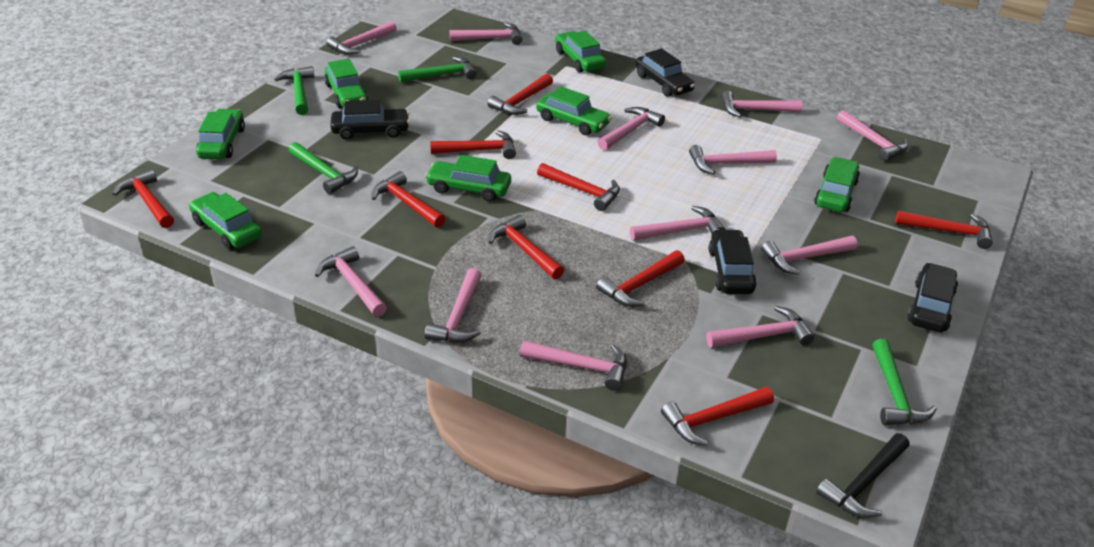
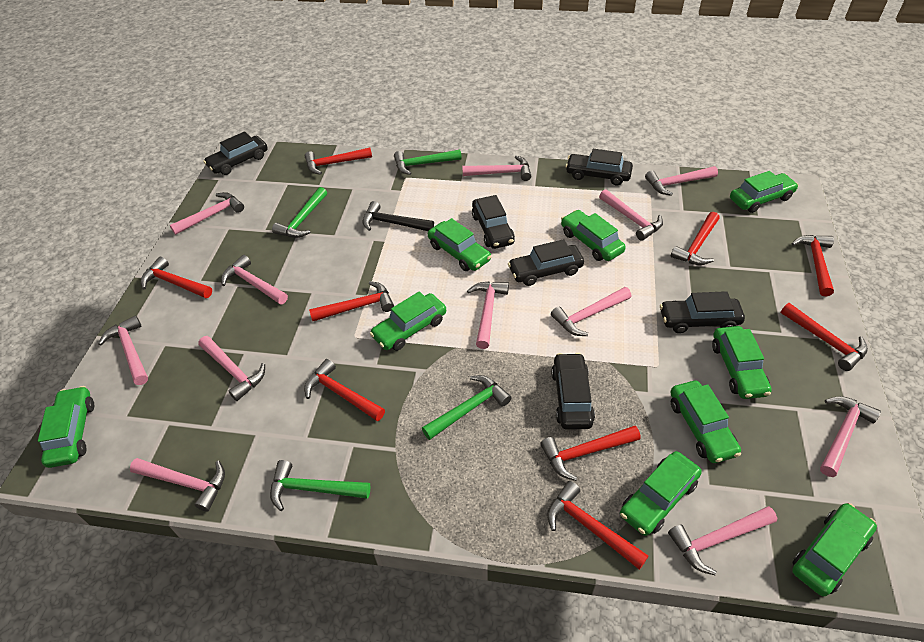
black car: 4 -> 6
green car: 7 -> 9

